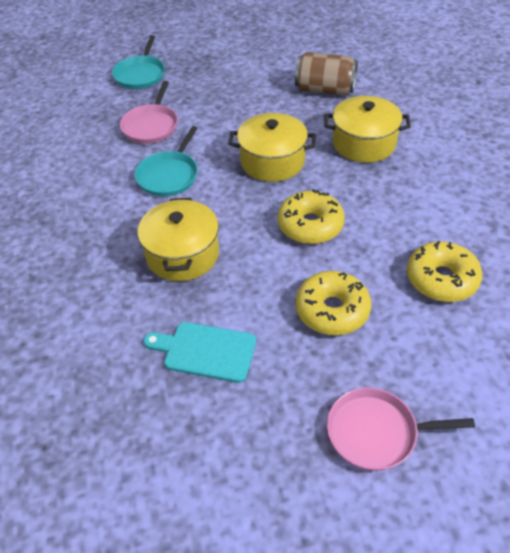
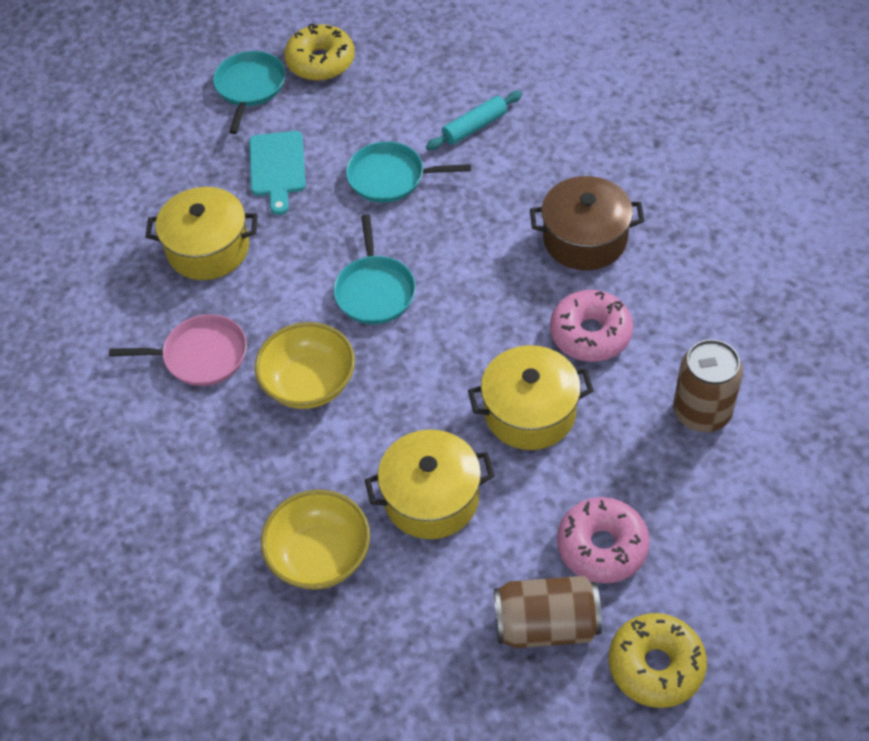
brown can: 1 -> 2
brown pot: 0 -> 1
pink donut: 0 -> 2
pink pan: 2 -> 1
turquoise pan: 2 -> 3
turquoise rolling pin: 0 -> 1
yellow bowl: 0 -> 2
yellow donut: 3 -> 2

